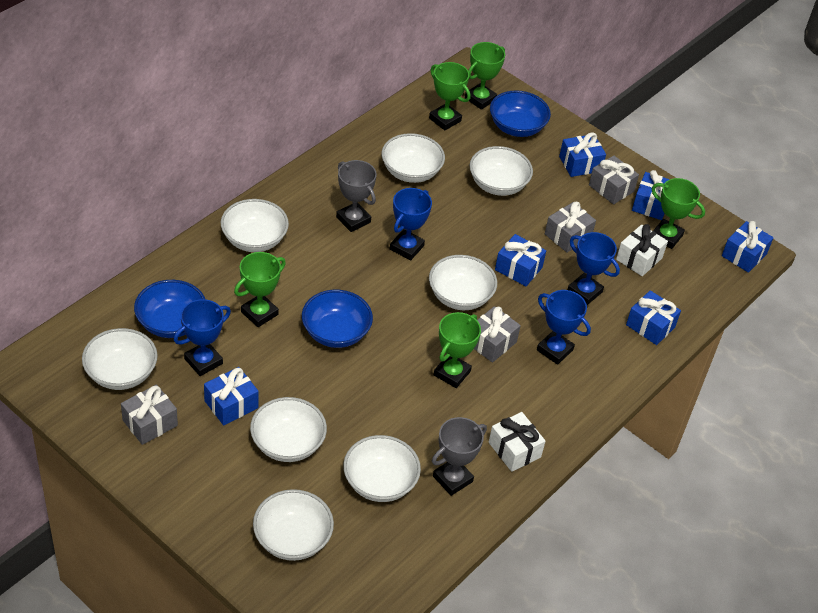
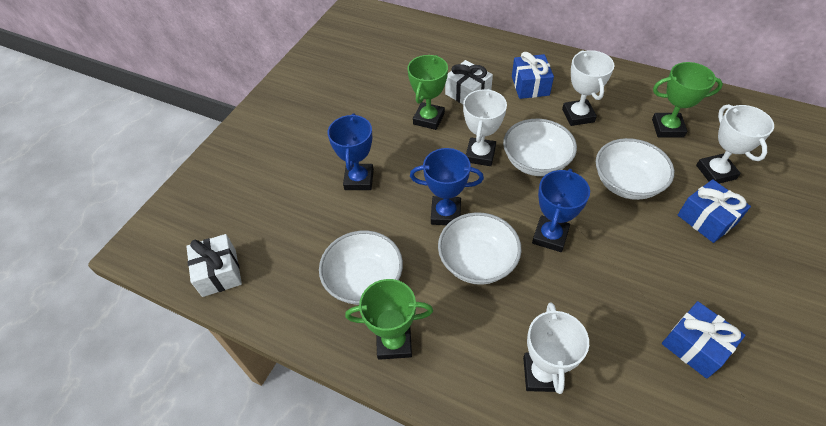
blue bowl: 3 -> 0
blue gift: 6 -> 3
blue trophy: 4 -> 3
green trophy: 5 -> 3
grey gift: 4 -> 0
grey trophy: 2 -> 0
white bowl: 8 -> 4
white trophy: 0 -> 4

